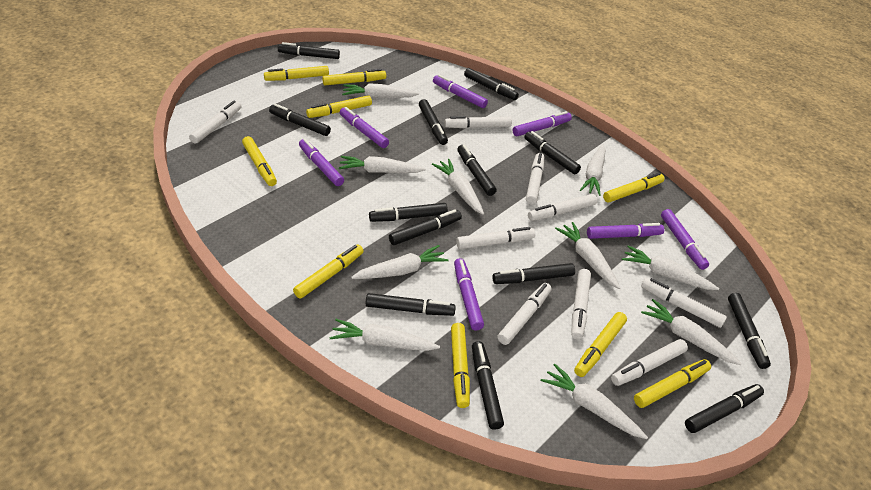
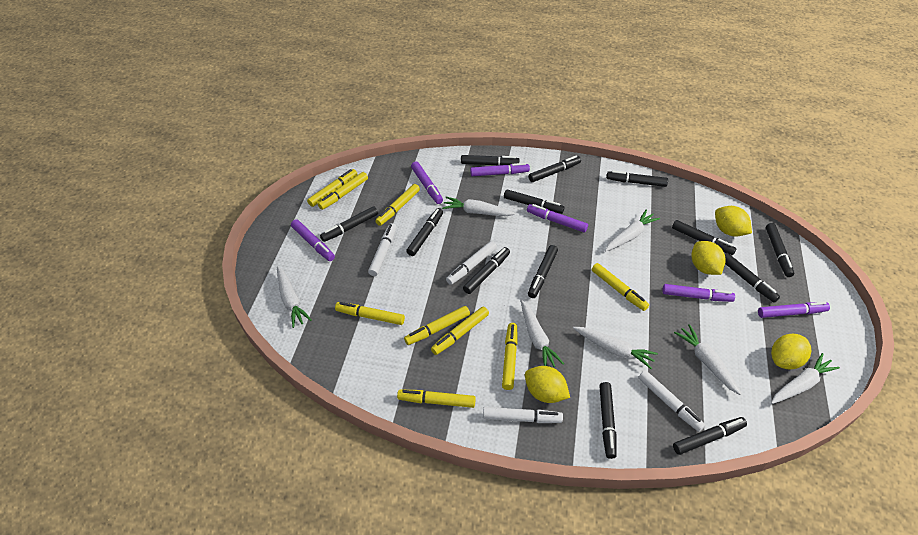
purple marker: 7 -> 6
white carrot: 10 -> 7
white marker: 9 -> 4
yellow lemon: 0 -> 4

